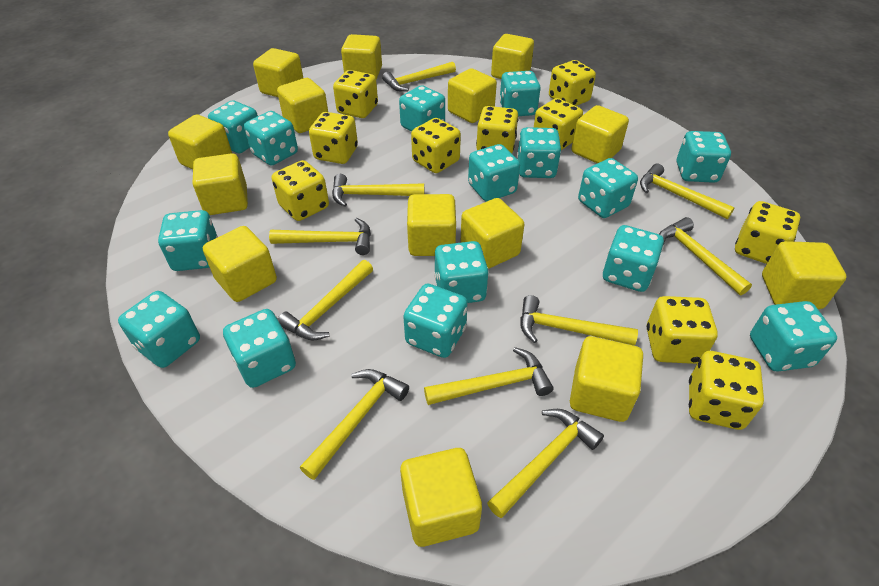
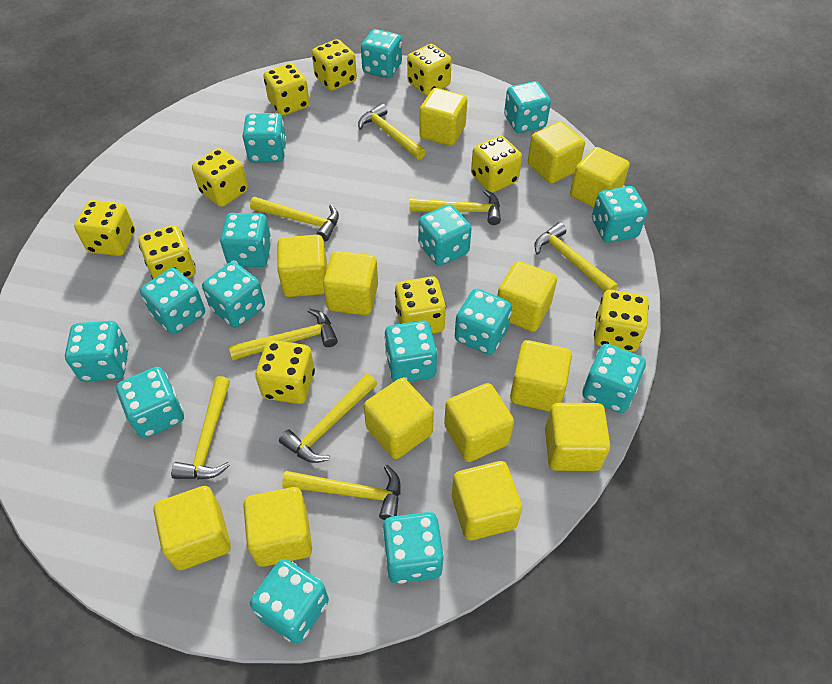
yellow cube: 14 -> 13
yellow hammer: 10 -> 8

